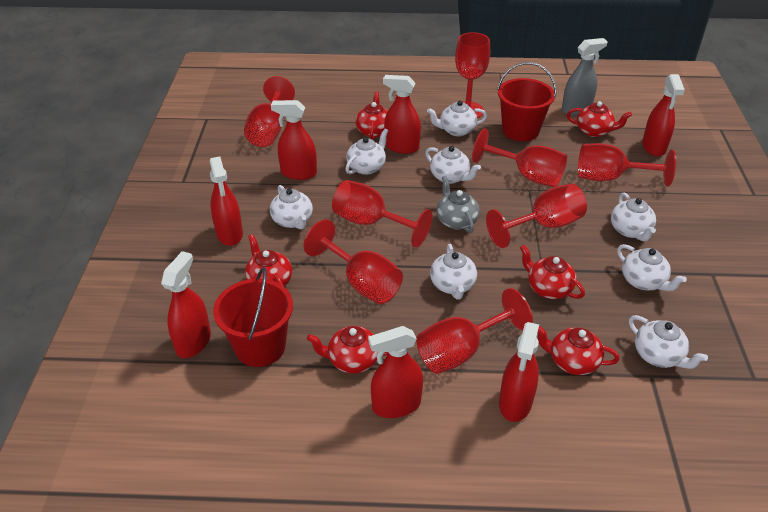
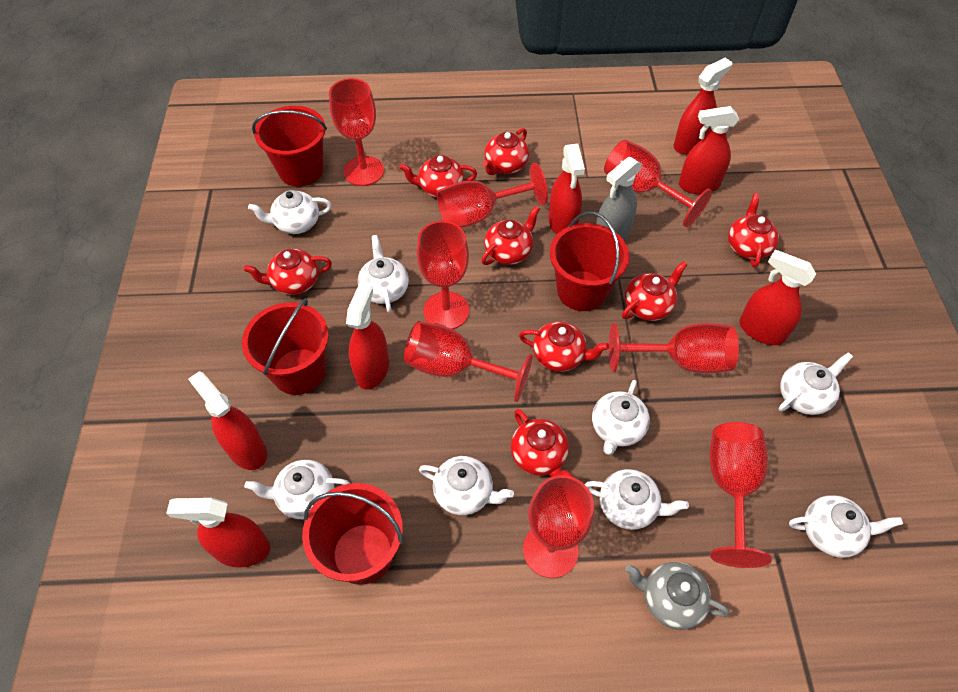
red bucket: 2 -> 4
red teapot: 6 -> 8

